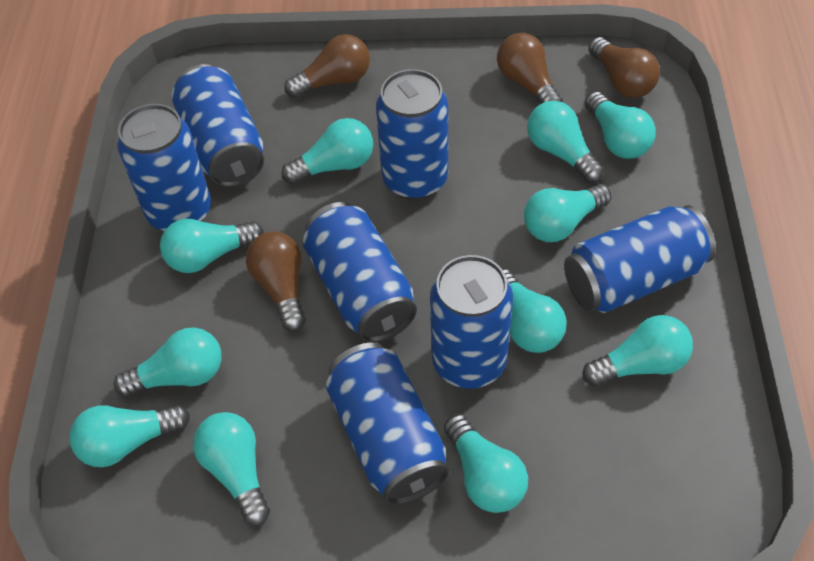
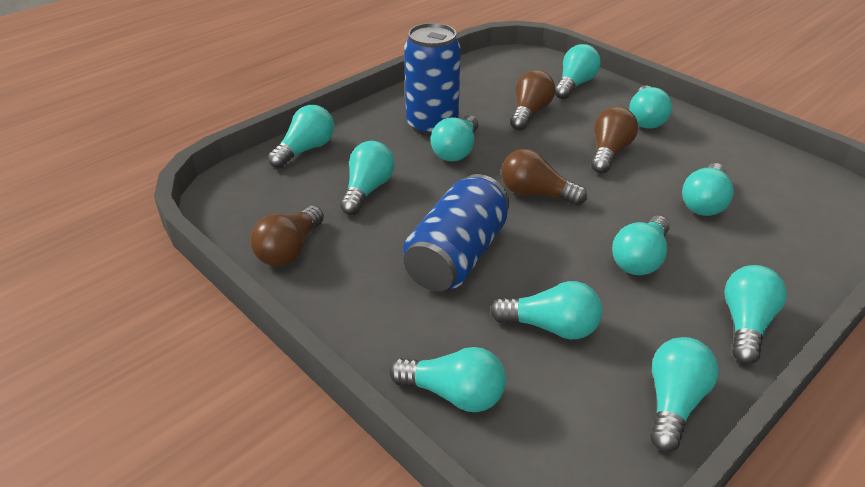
blue can: 7 -> 2

